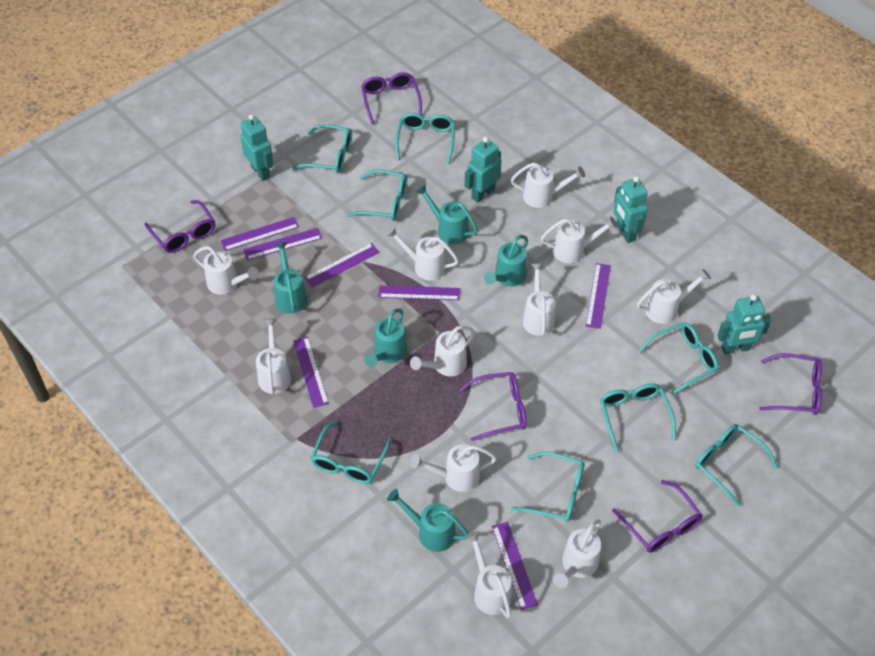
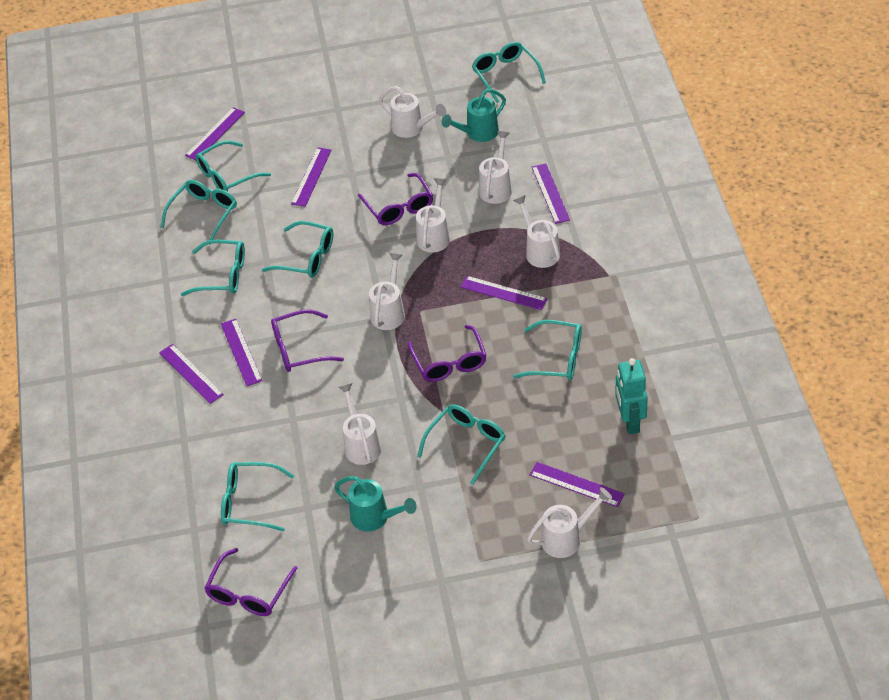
purple glasses: 5 -> 4
turquoise robot: 4 -> 1
turquoise watering can: 5 -> 2
white watering can: 11 -> 7

